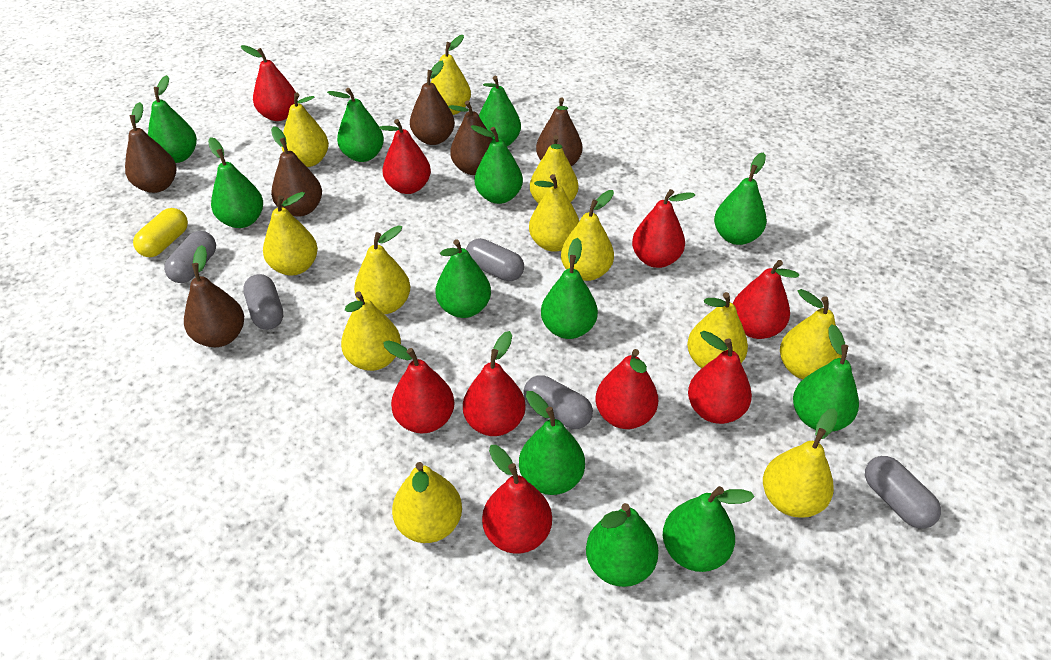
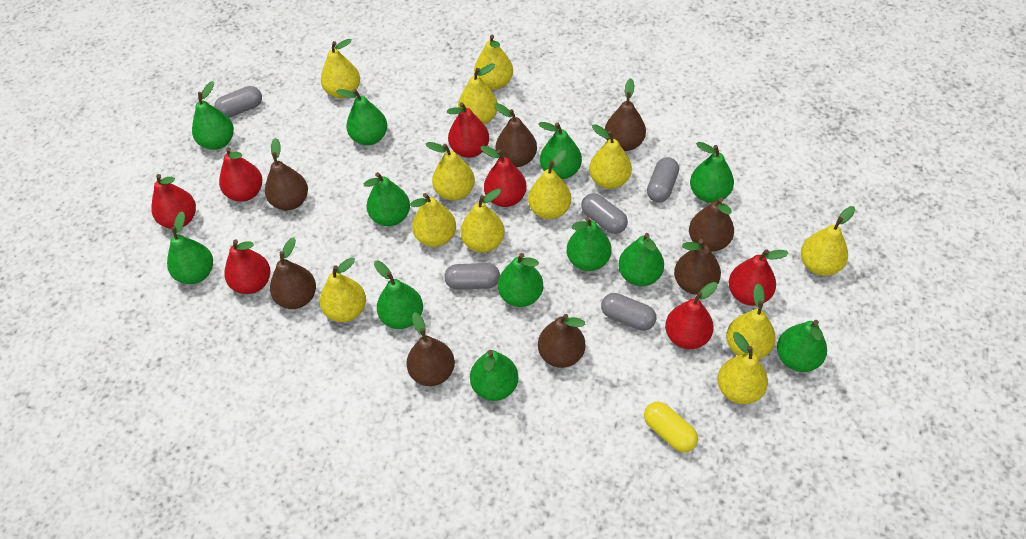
brown pear: 6 -> 8
red pear: 9 -> 7

